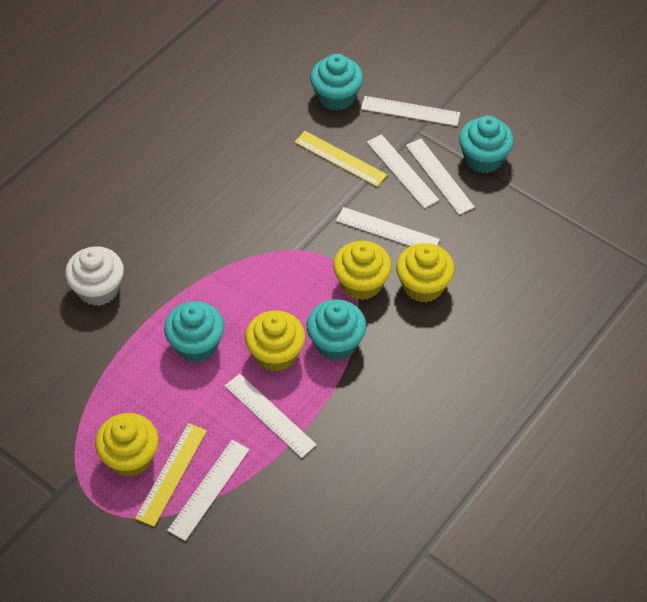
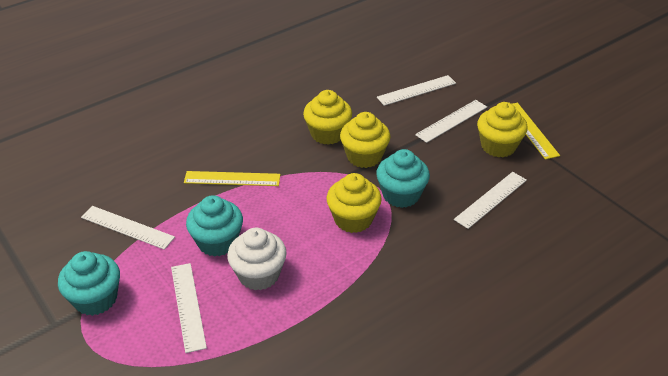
turquoise cupcake: 4 -> 3
white ruler: 6 -> 5

